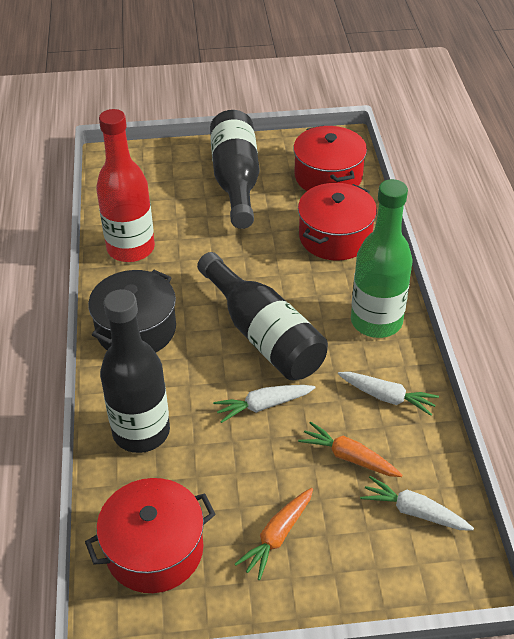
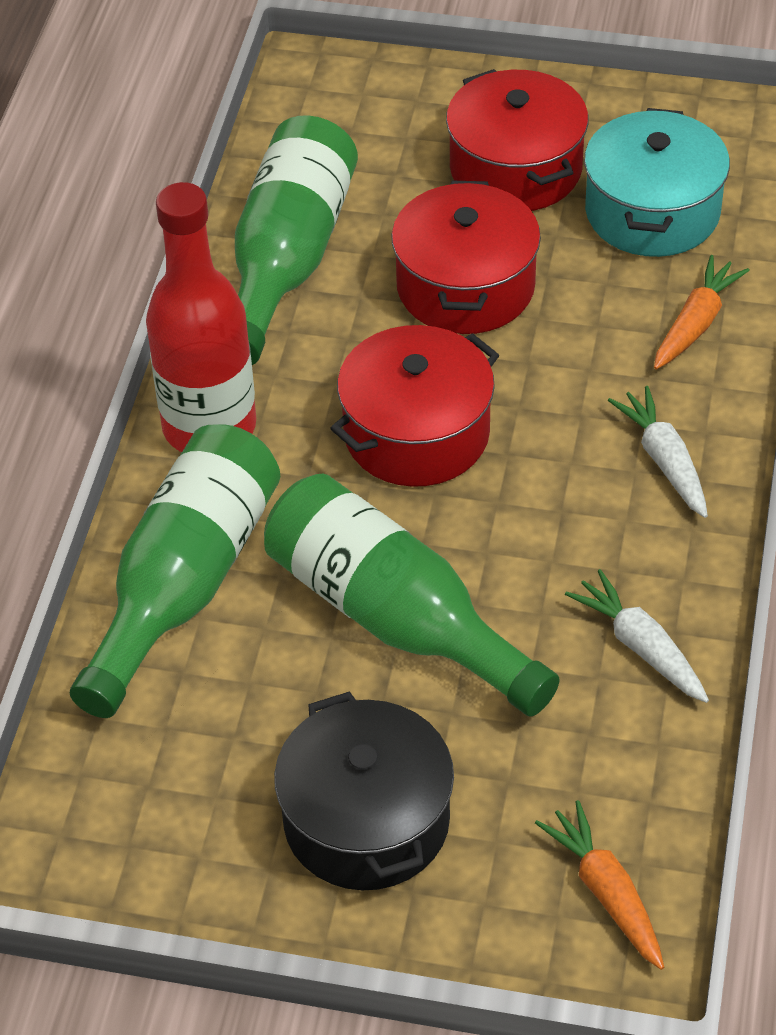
black bottle: 3 -> 0
green bottle: 1 -> 3
turquoise pot: 0 -> 1
white carrot: 3 -> 2

